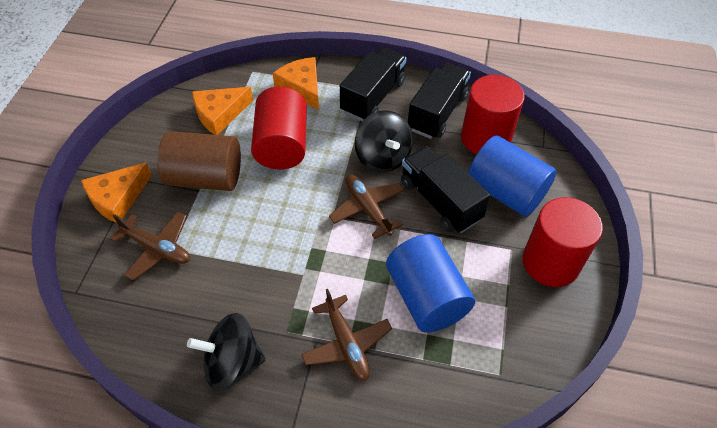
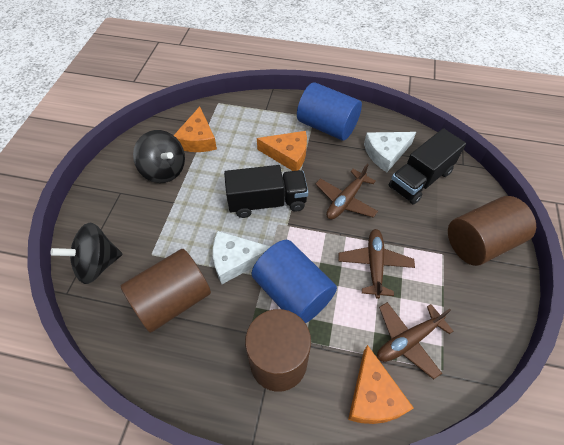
black truck: 3 -> 2
brown cylinder: 1 -> 3
red cylinder: 3 -> 0
white cheese: 0 -> 2

